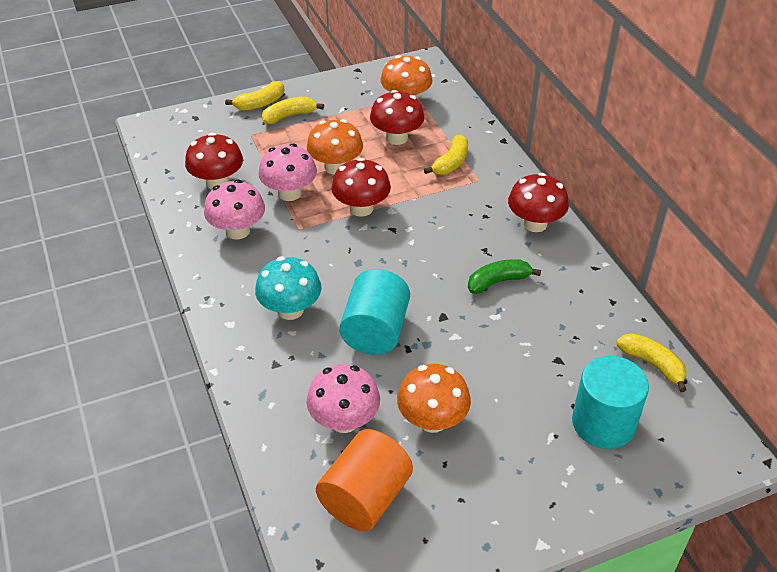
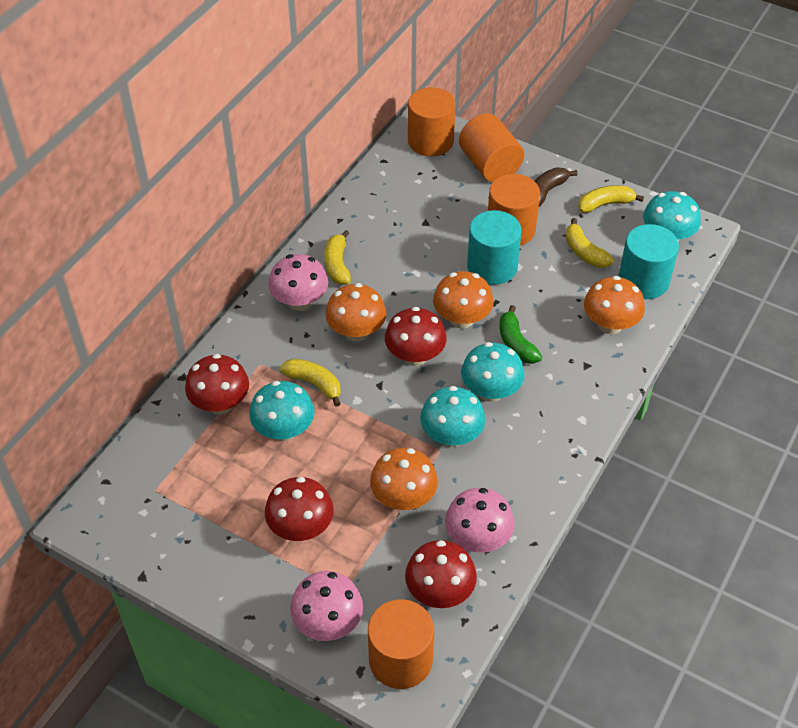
brown banana: 0 -> 1
orange cylinder: 1 -> 4
orange mushroom: 3 -> 4
turquoise mushroom: 1 -> 4

